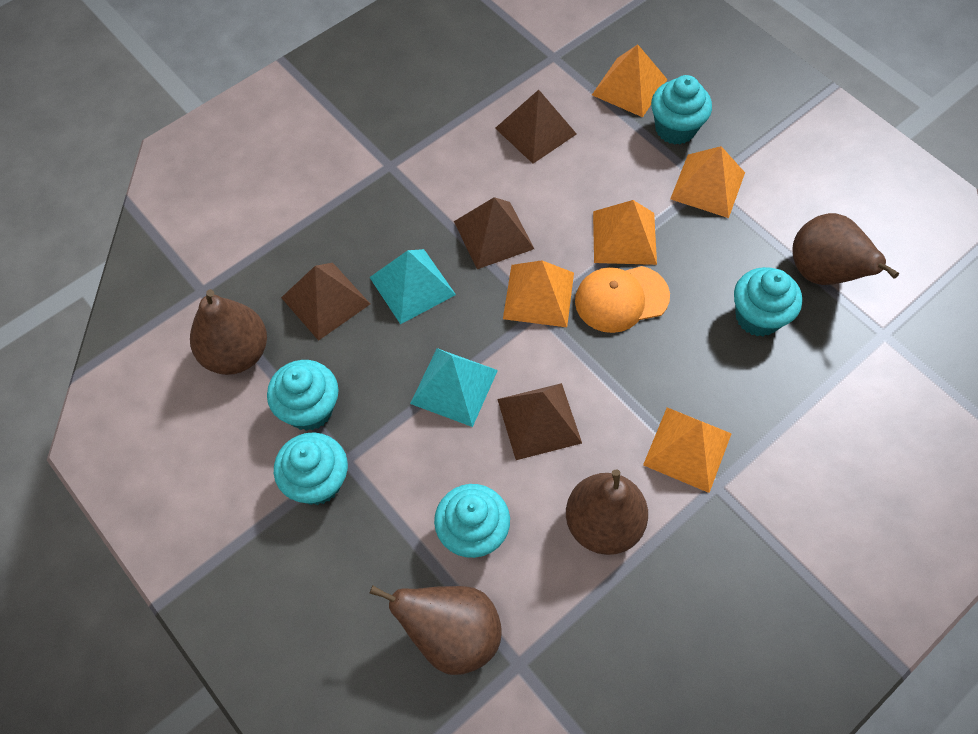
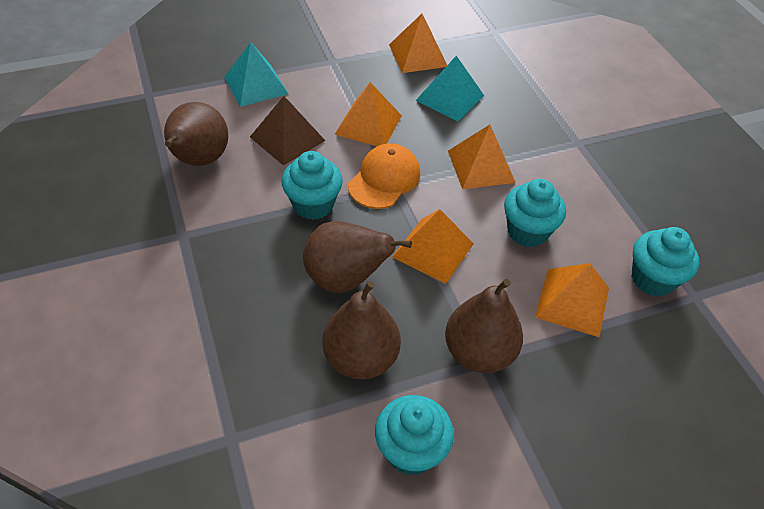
brown pyramid: 4 -> 1
turquoise cupcake: 5 -> 4

